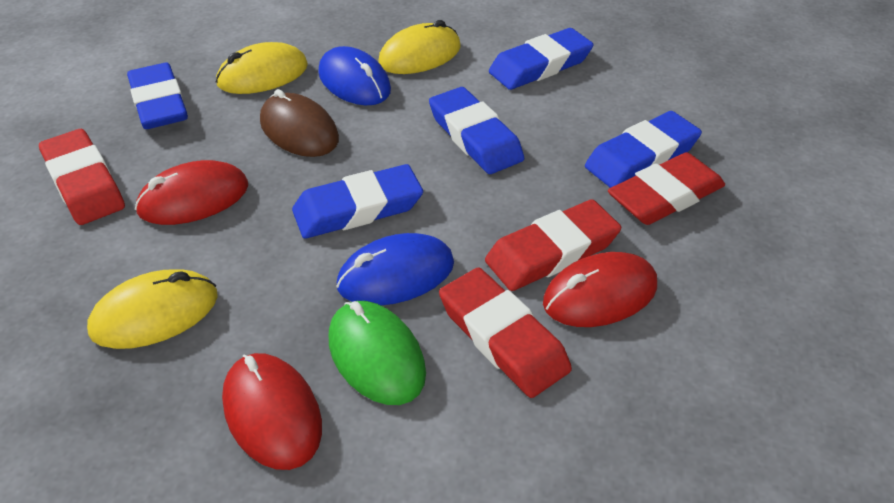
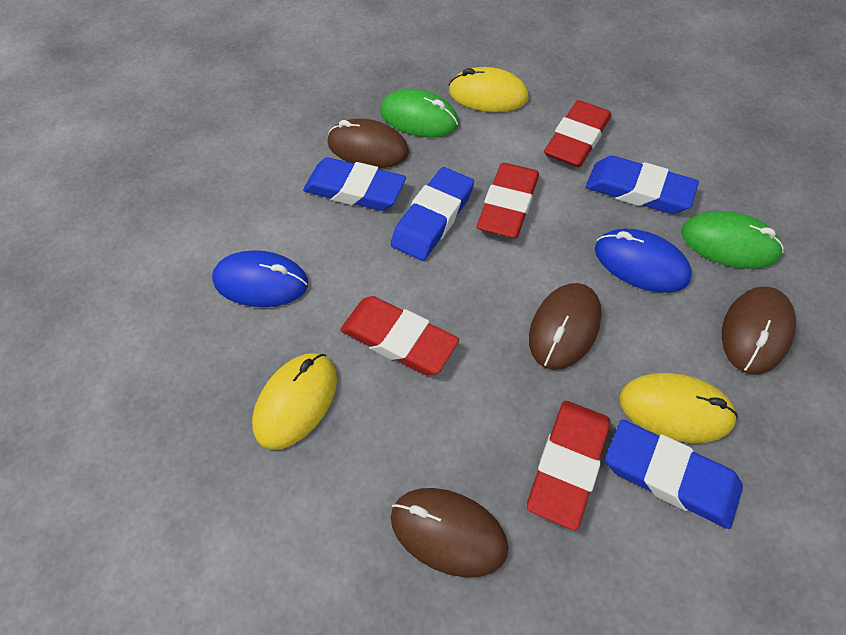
blue eraser: 5 -> 4
brown mouse: 1 -> 4
green mouse: 1 -> 2
red mouse: 3 -> 0

